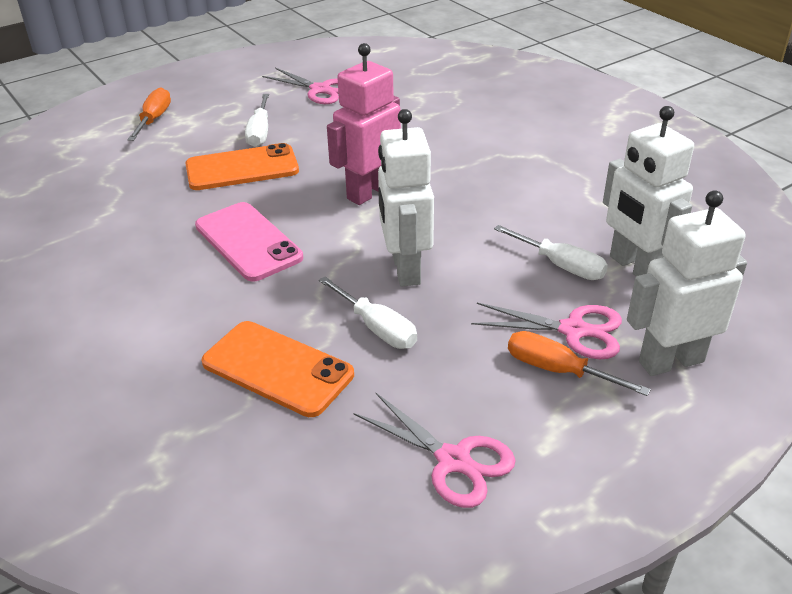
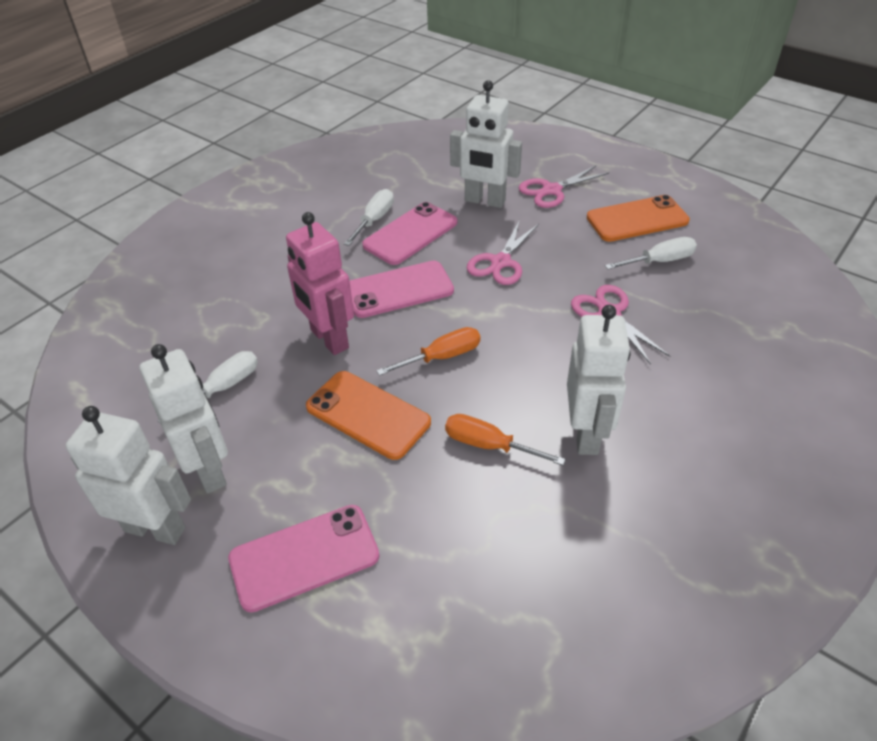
pink phone: 1 -> 3
white robot: 3 -> 4

